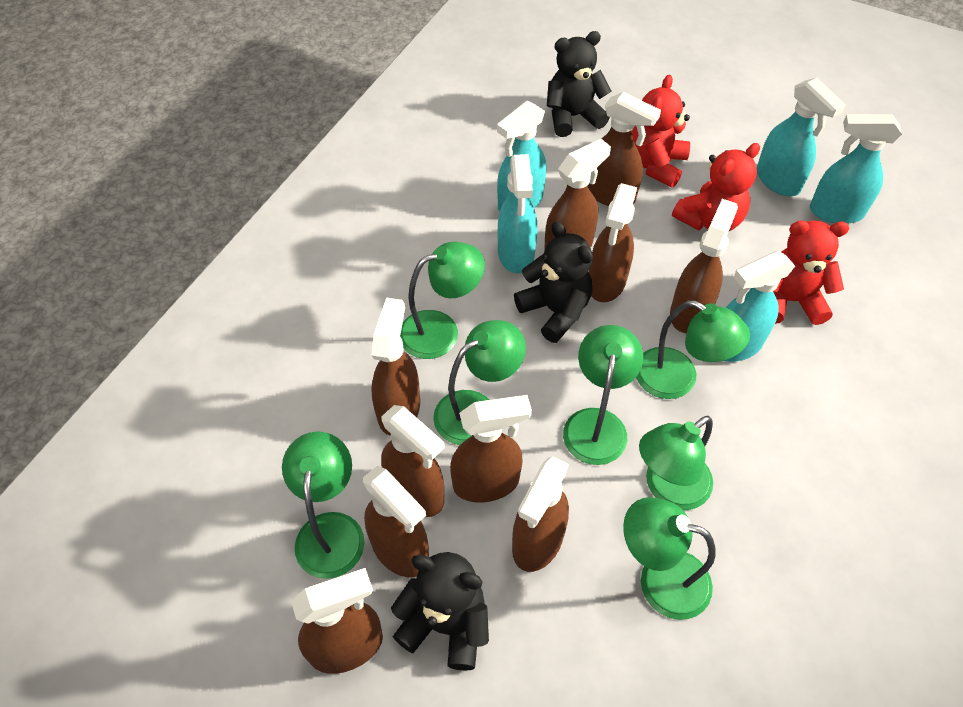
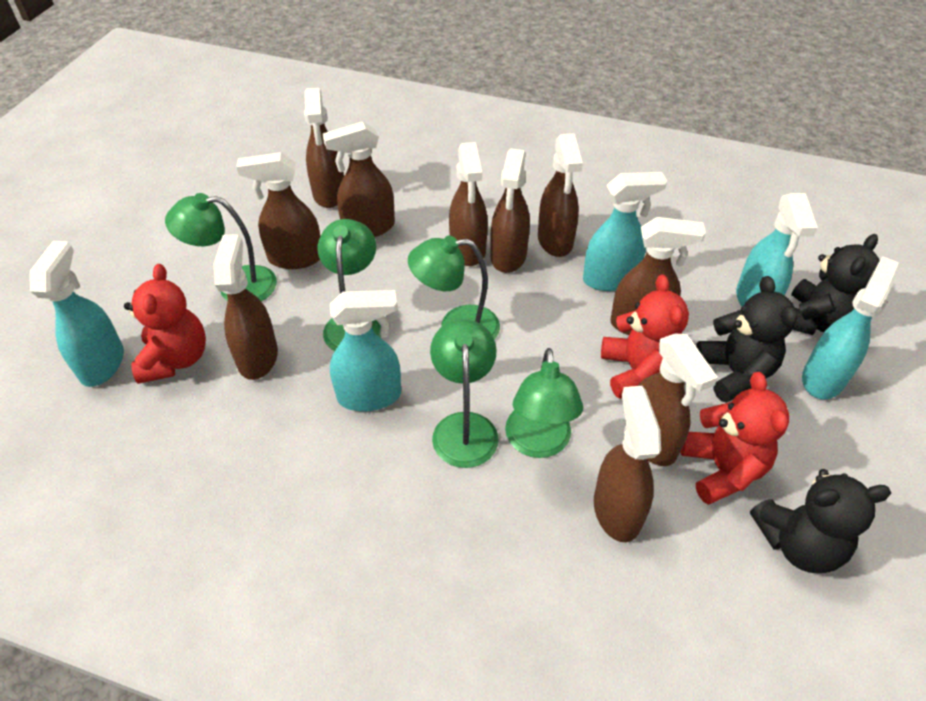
green lamp: 7 -> 5

